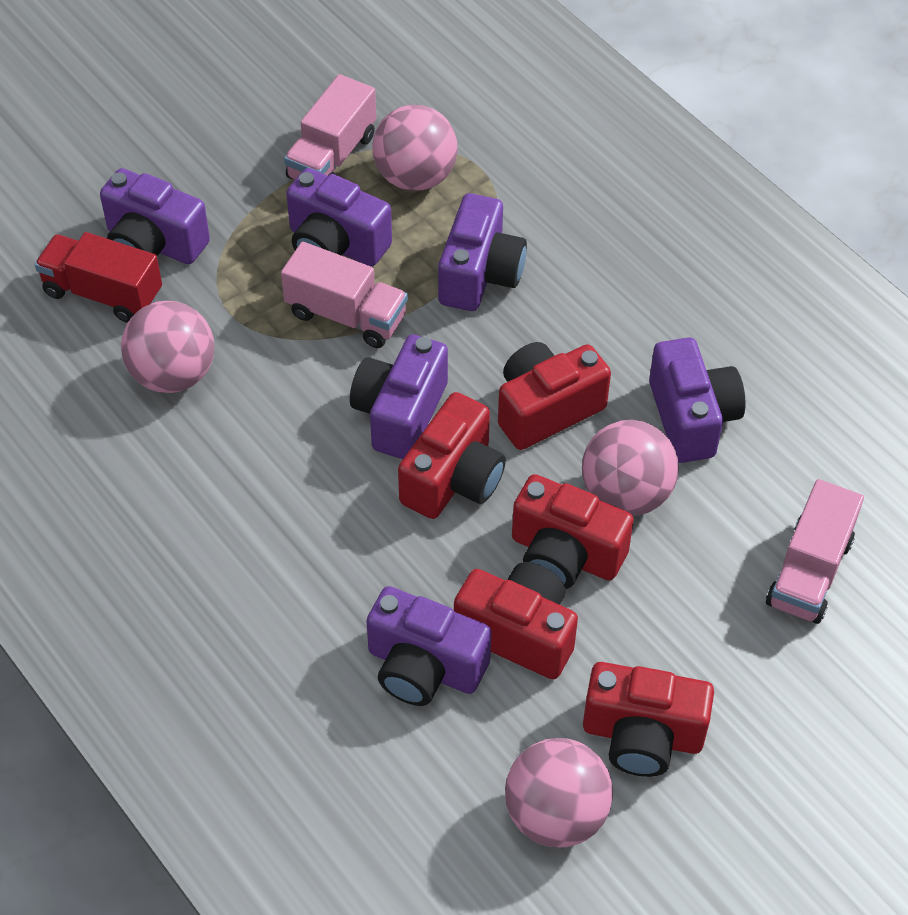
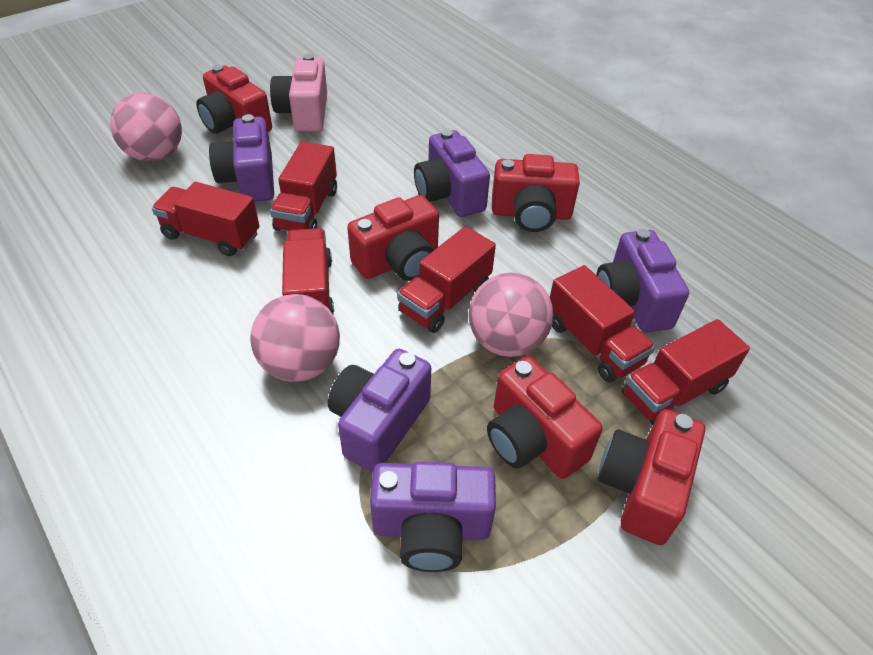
pink ball: 4 -> 3
pink camera: 0 -> 1
pink truck: 3 -> 0
purple camera: 6 -> 5
red truck: 1 -> 6

